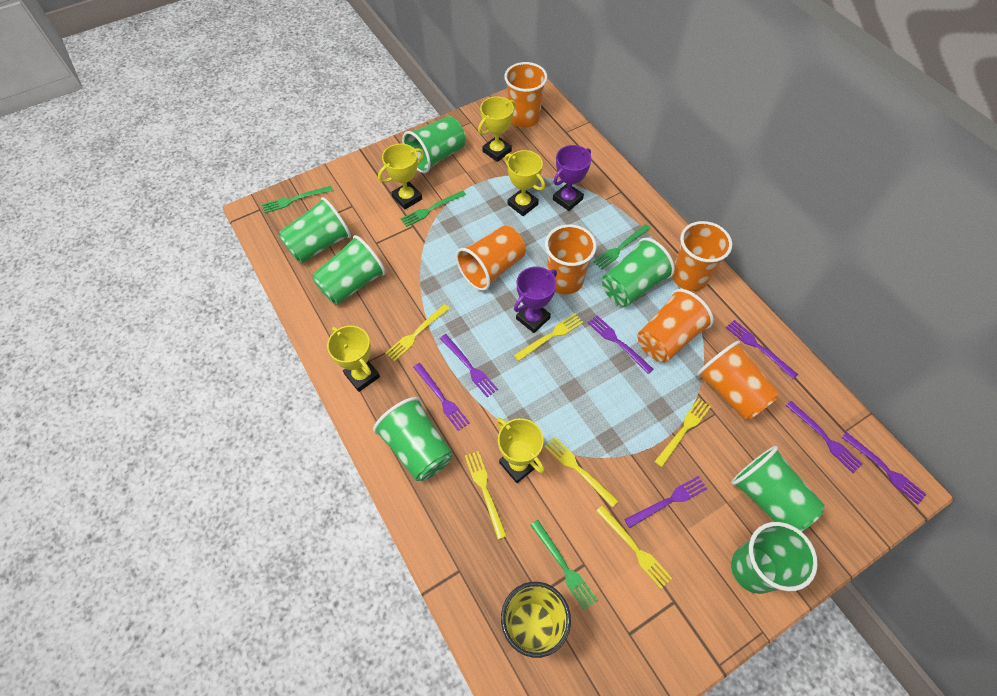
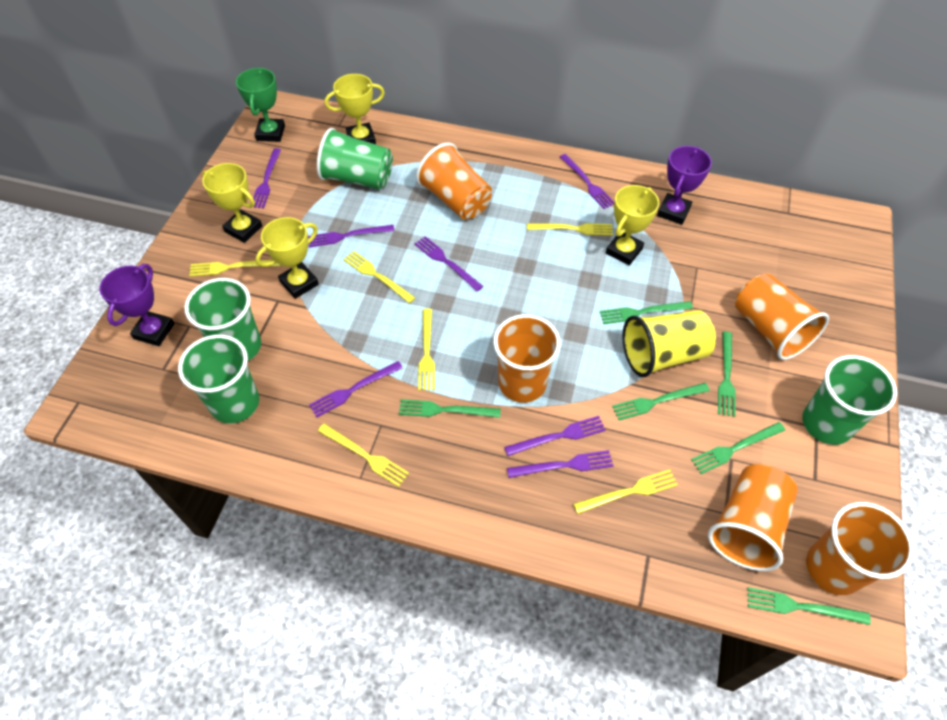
green cup: 7 -> 4
green fork: 4 -> 6
green trophy: 0 -> 1
orange cup: 6 -> 5
yellow trophy: 5 -> 4

